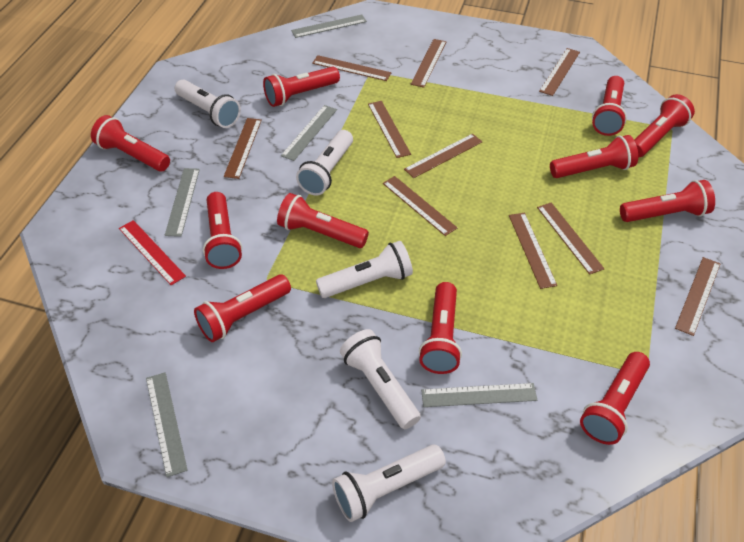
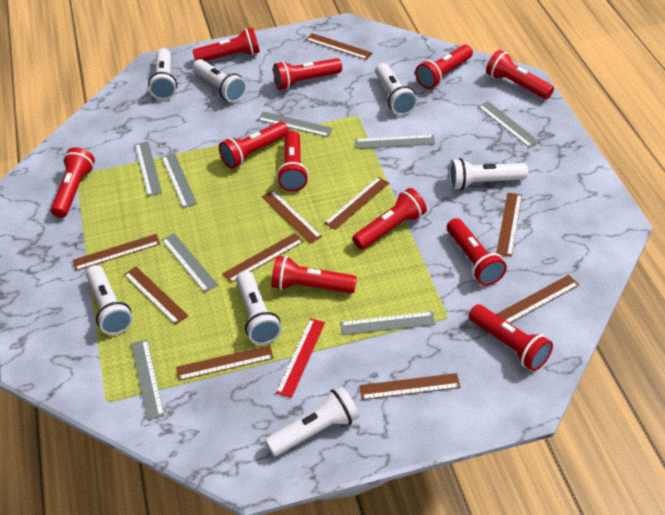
grey ruler: 5 -> 8
white flashlight: 5 -> 7

